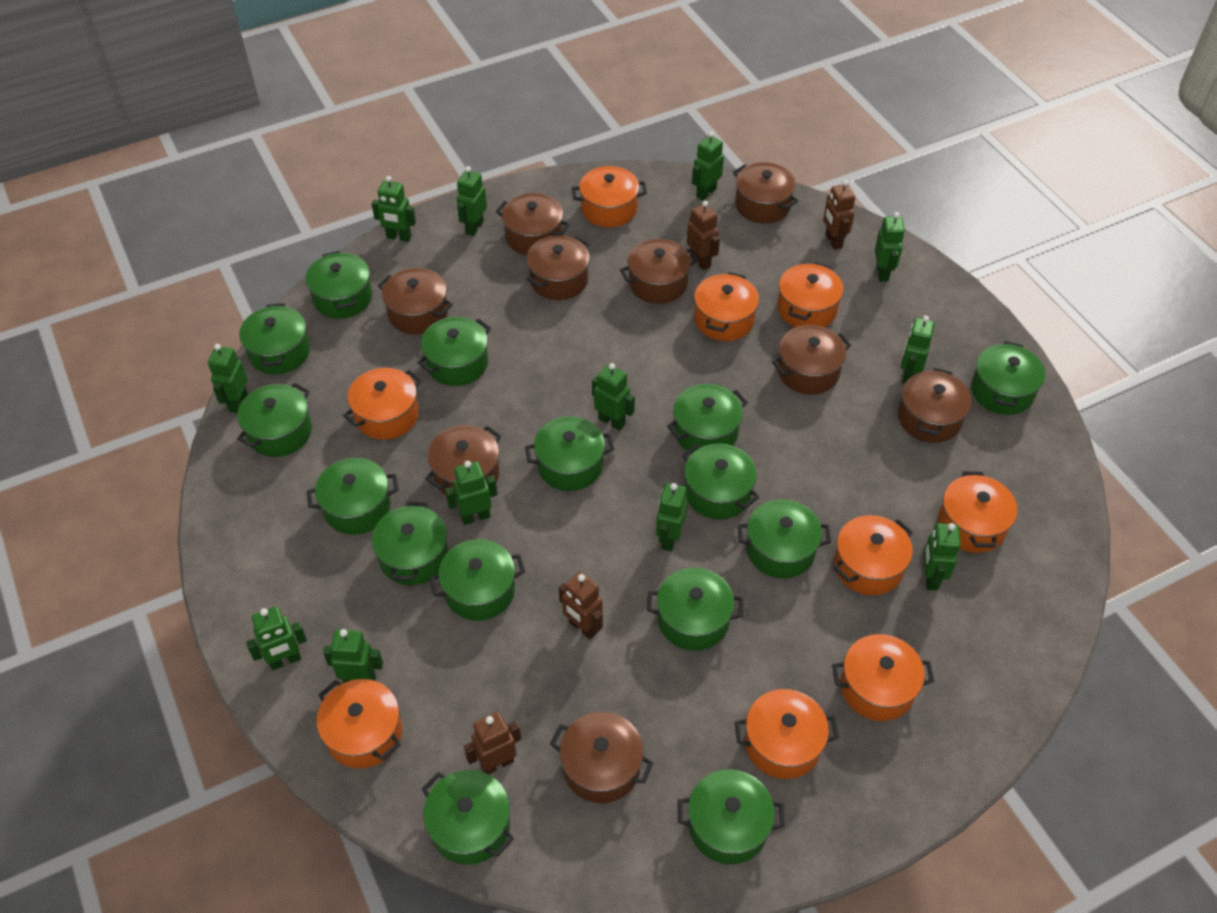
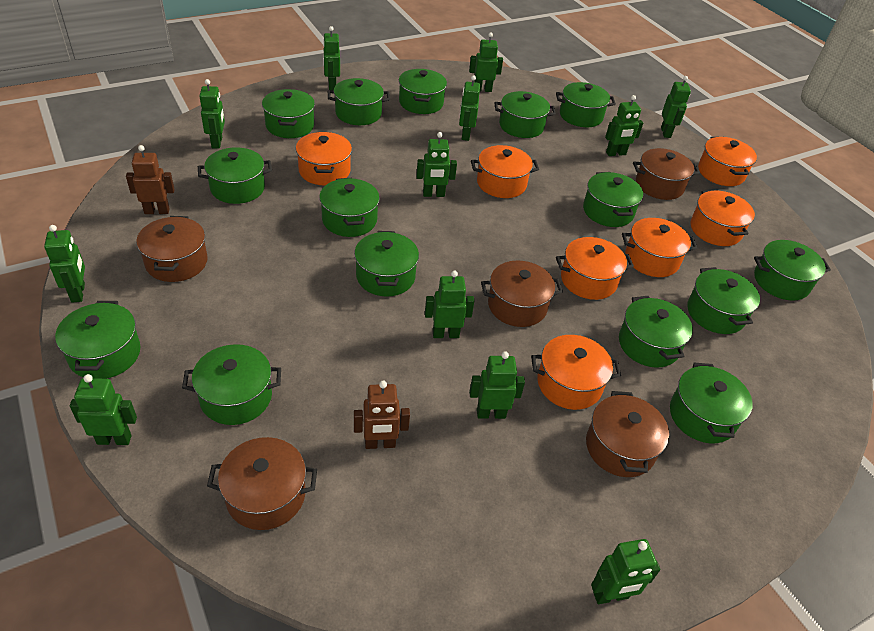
brown pot: 9 -> 5
brown robot: 4 -> 2
orange pot: 9 -> 7

